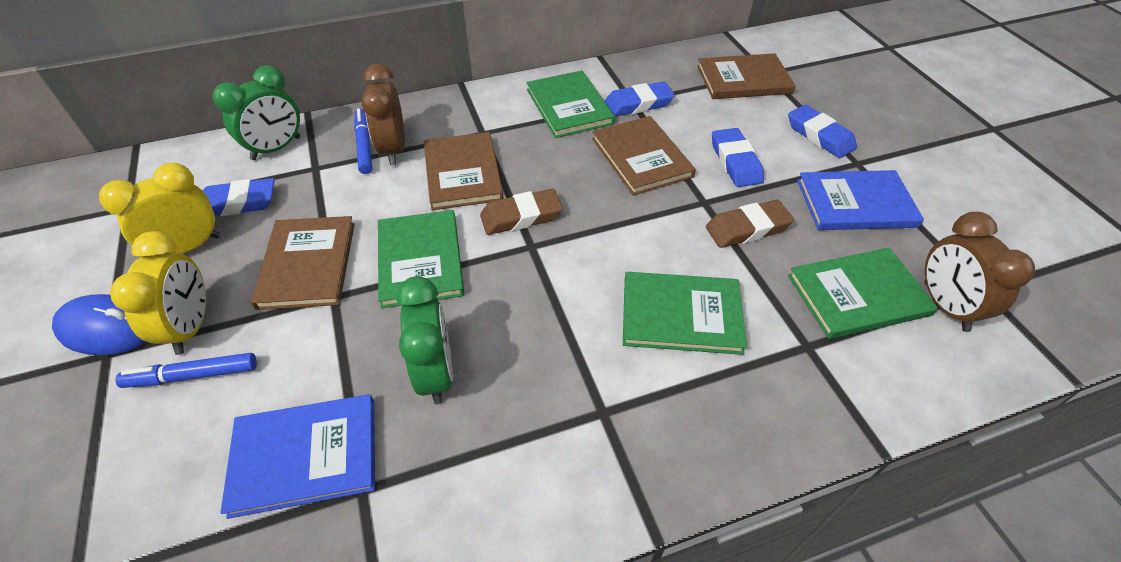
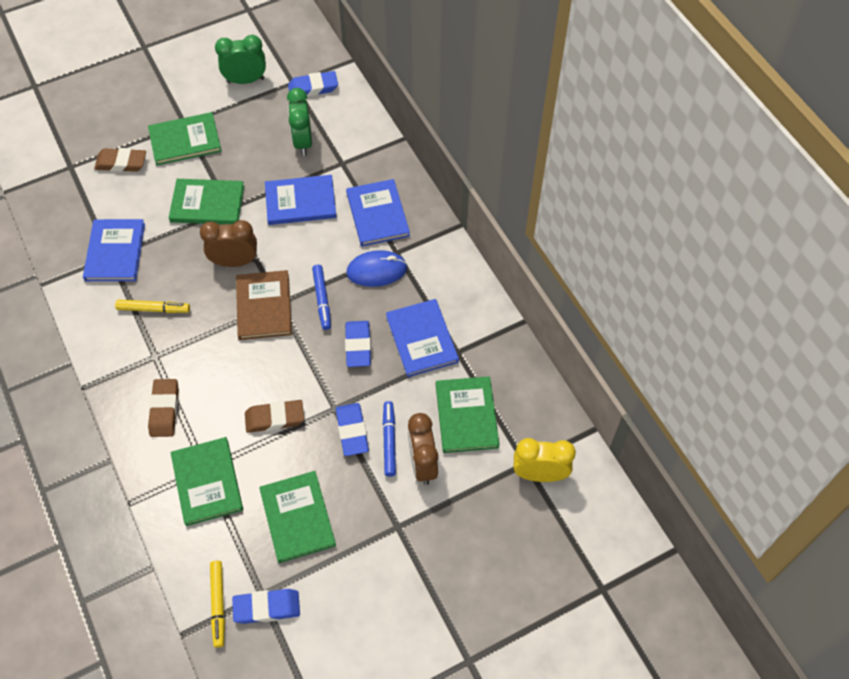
blue book: 2 -> 4
brown book: 4 -> 1
brown eraser: 2 -> 3
green book: 4 -> 5
yellow clock: 2 -> 1
yellow marker: 0 -> 2

